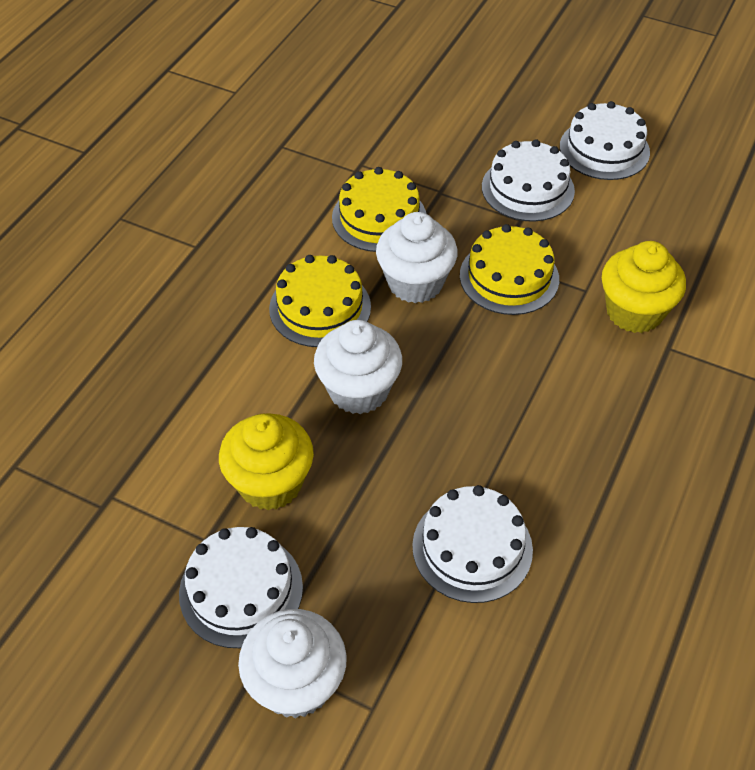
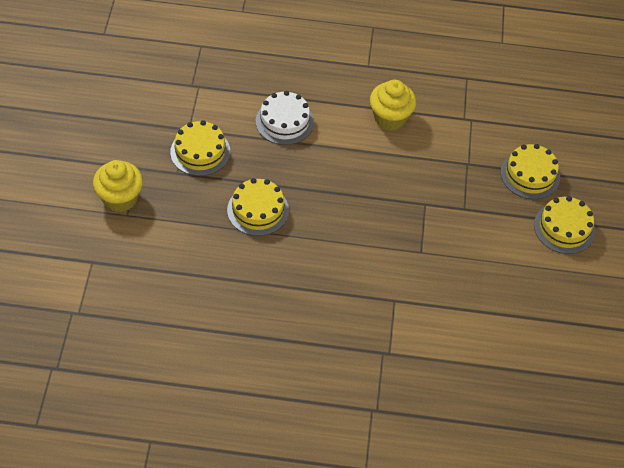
white cake: 4 -> 1
white cupcake: 3 -> 0
yellow cake: 3 -> 4

